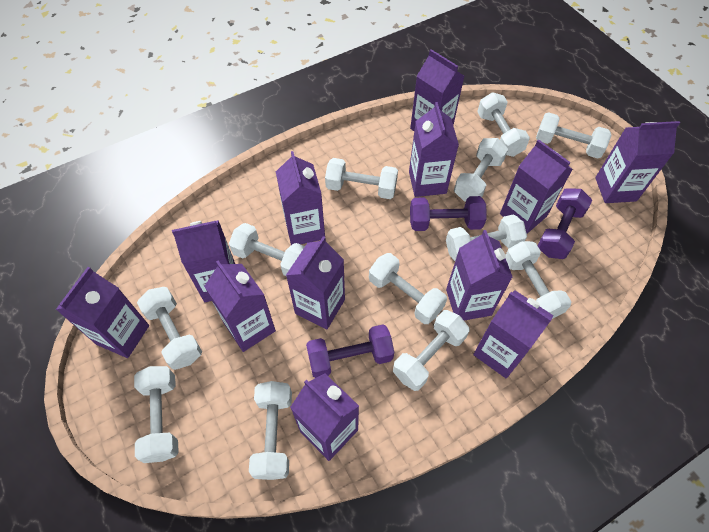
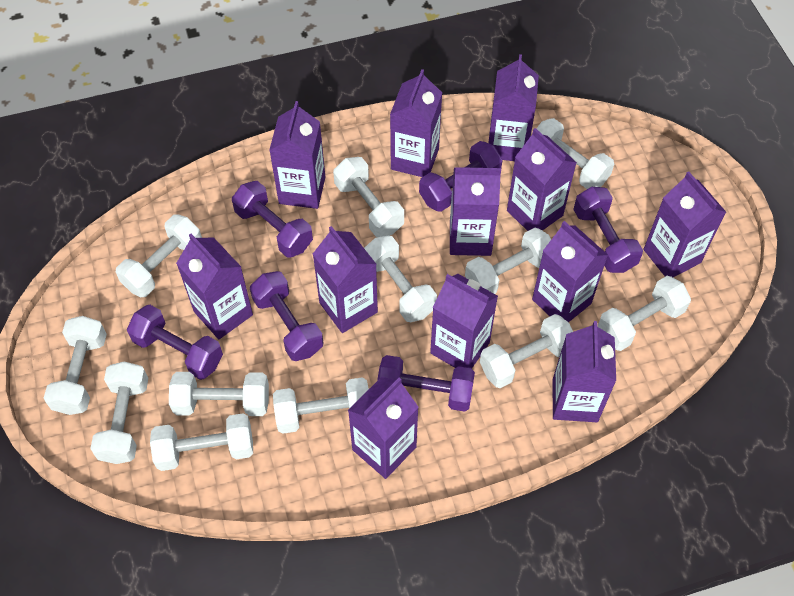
purple dumbbell: 3 -> 6

